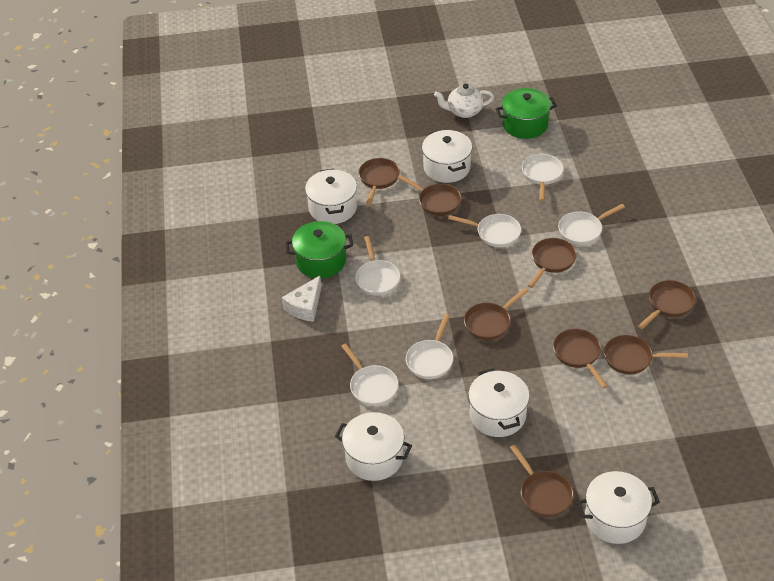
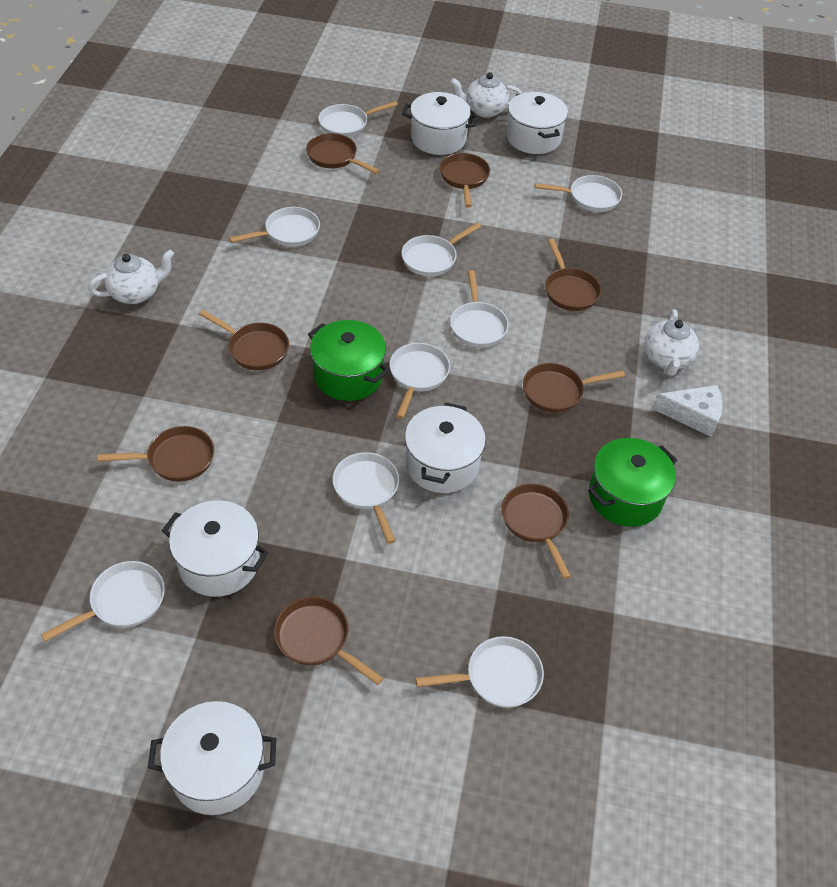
white pan: 6 -> 9
white teapot: 1 -> 3

